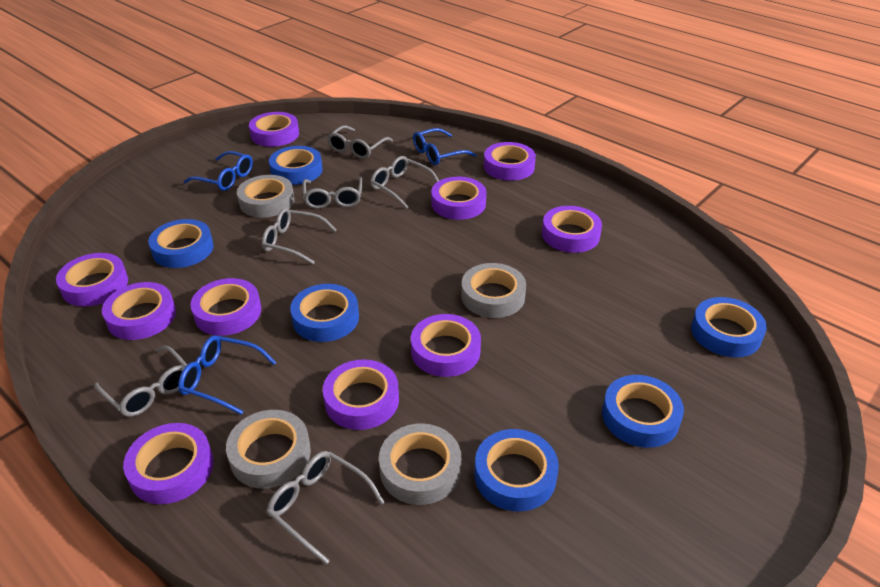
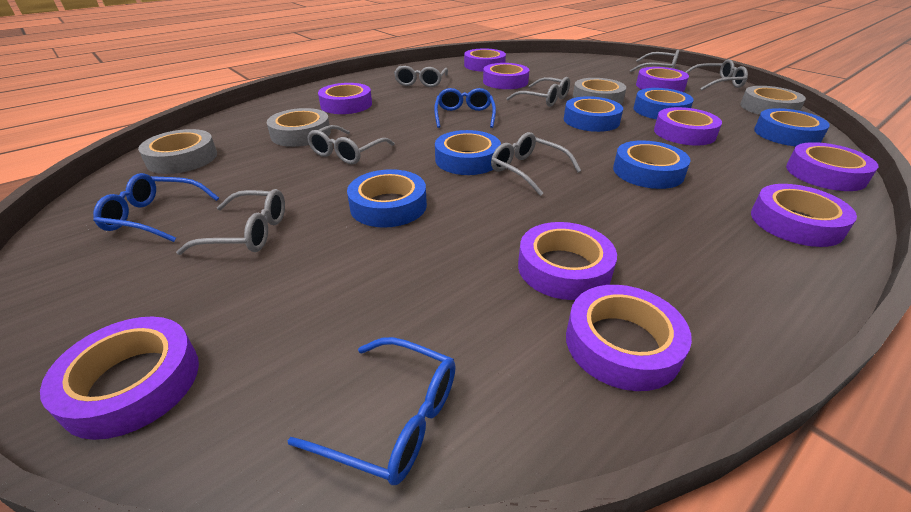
grey glasses: 6 -> 7

